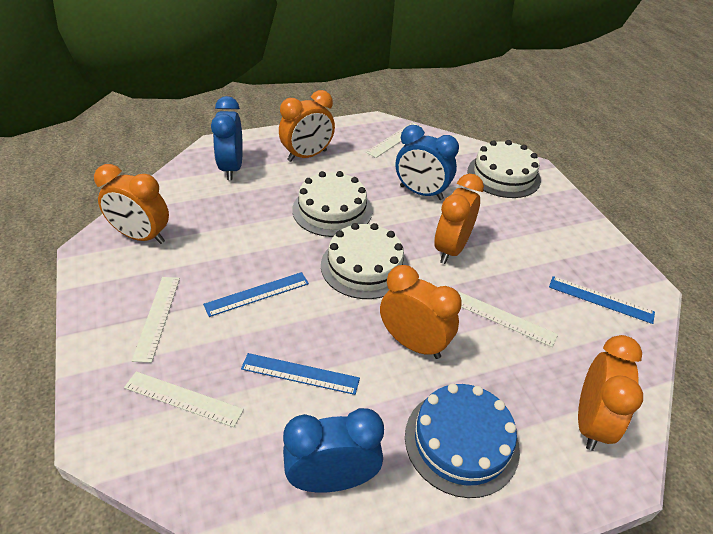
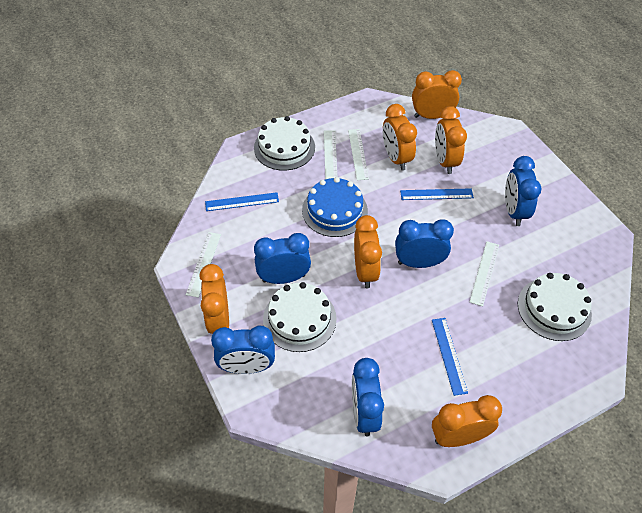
blue clock: 3 -> 5
orange clock: 5 -> 6

